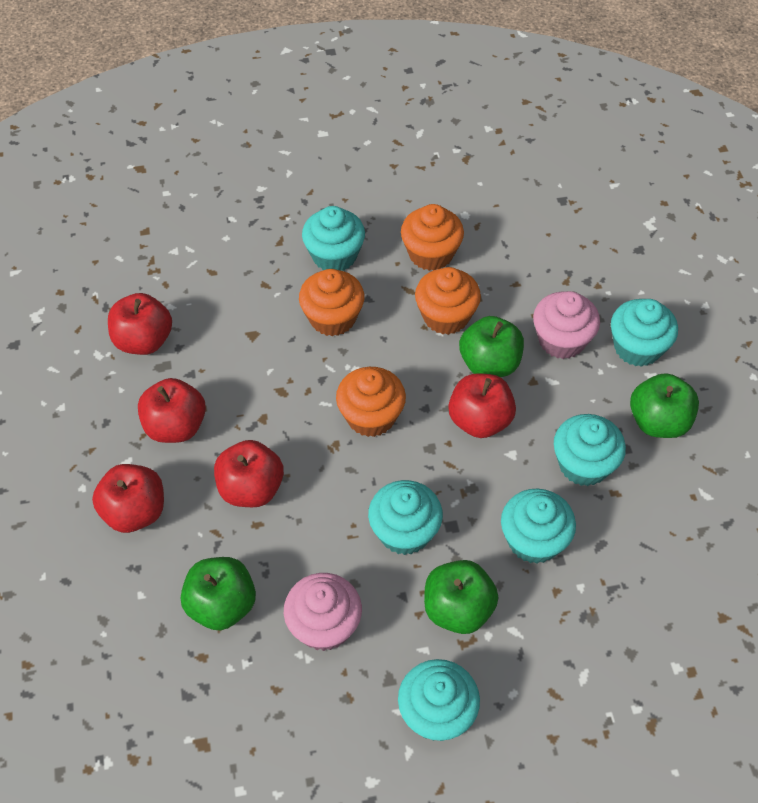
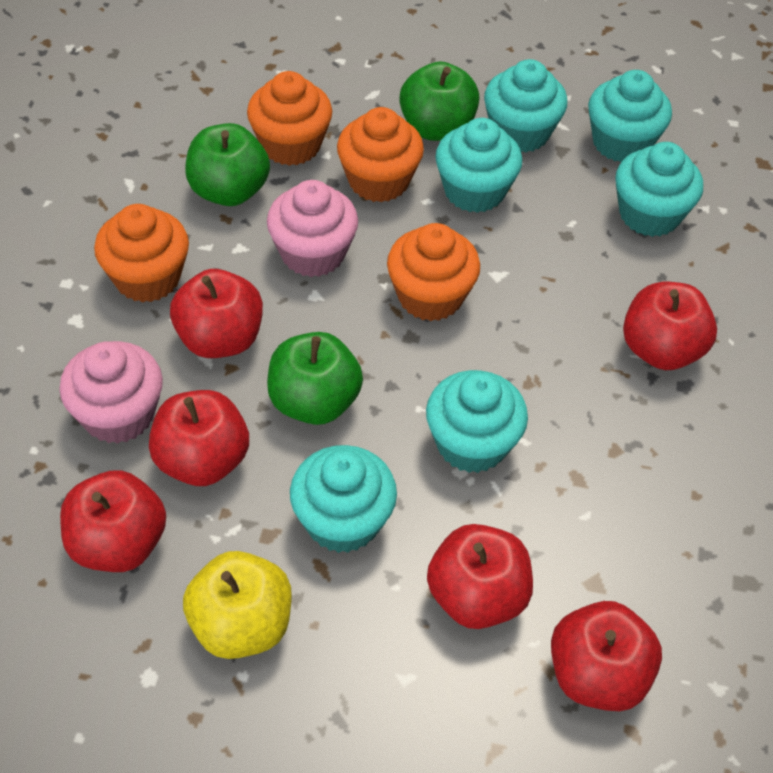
green apple: 4 -> 3
red apple: 5 -> 6
yellow apple: 0 -> 1

